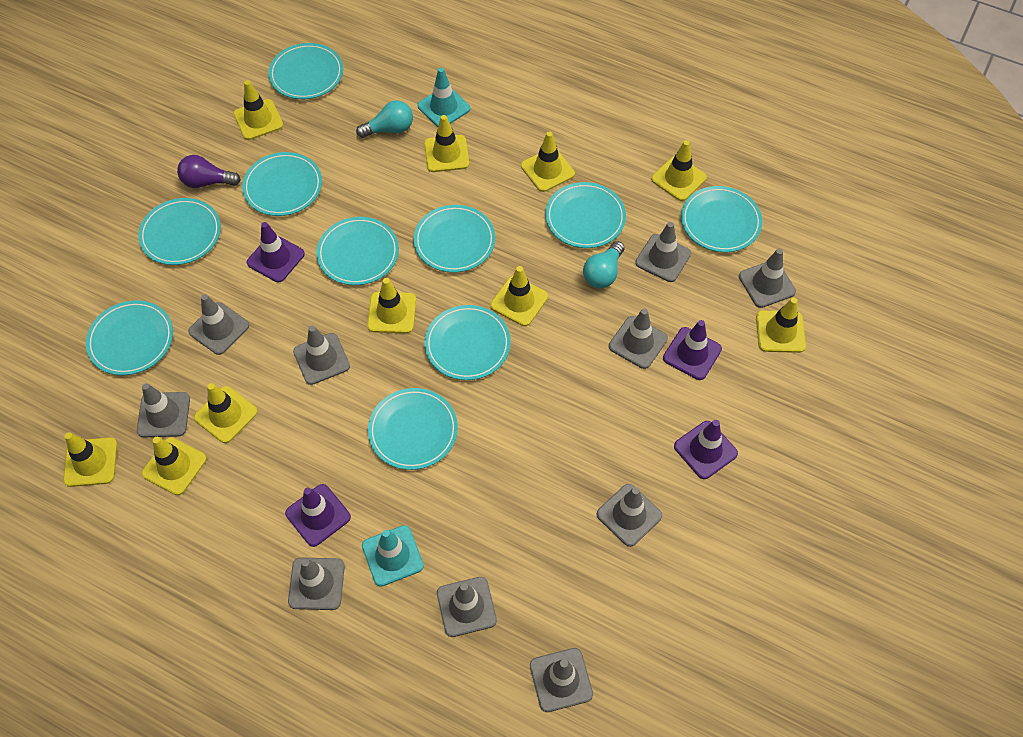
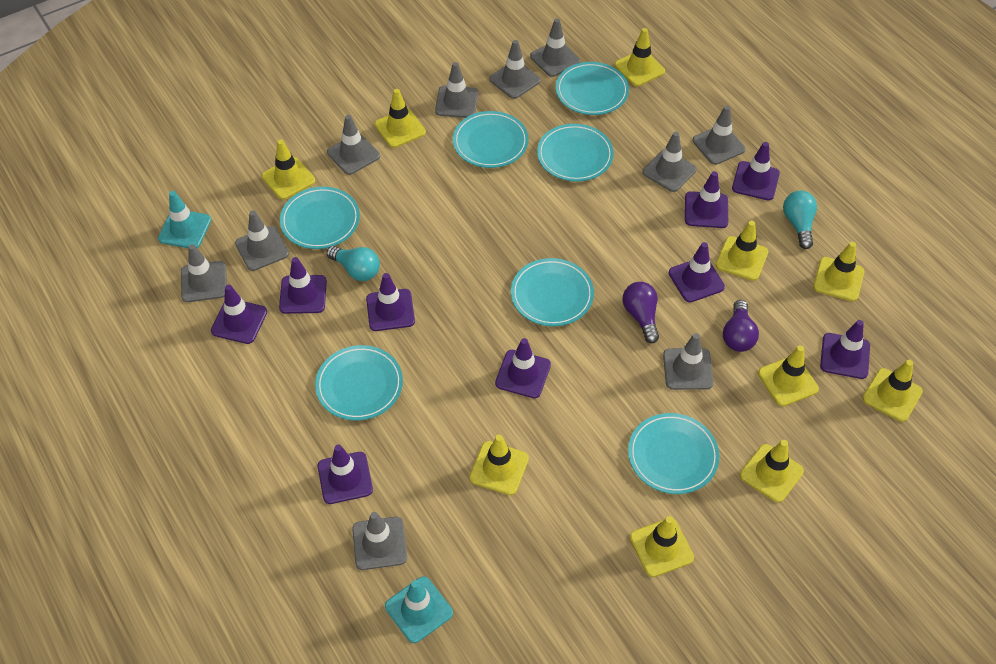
purple light bulb: 1 -> 2
purple traffic cone: 4 -> 9
turquoise plate: 10 -> 7

